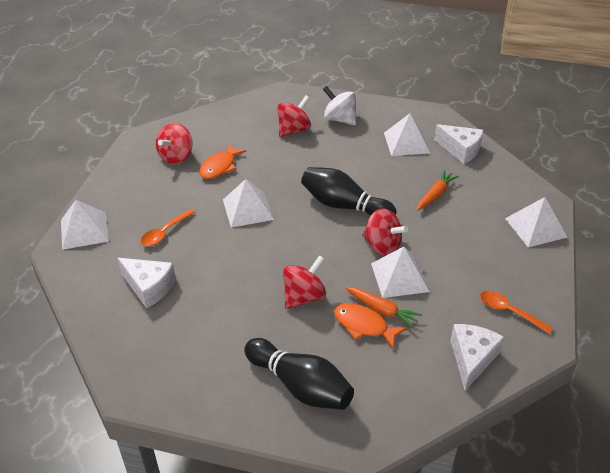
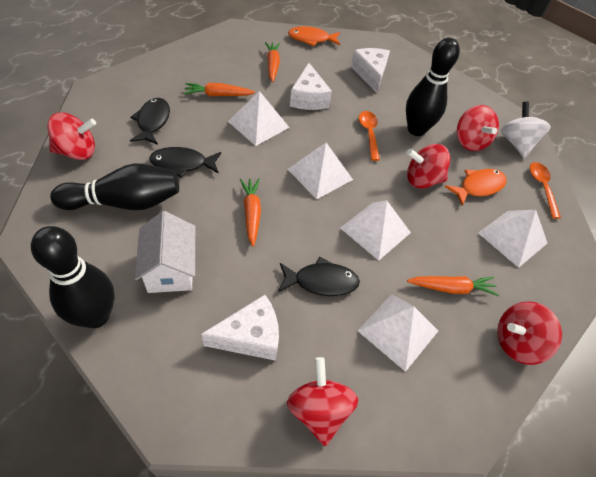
black bowling pin: 2 -> 3
black fish: 0 -> 3
orange carrot: 2 -> 4
red spinning top: 4 -> 5
white house: 0 -> 1

